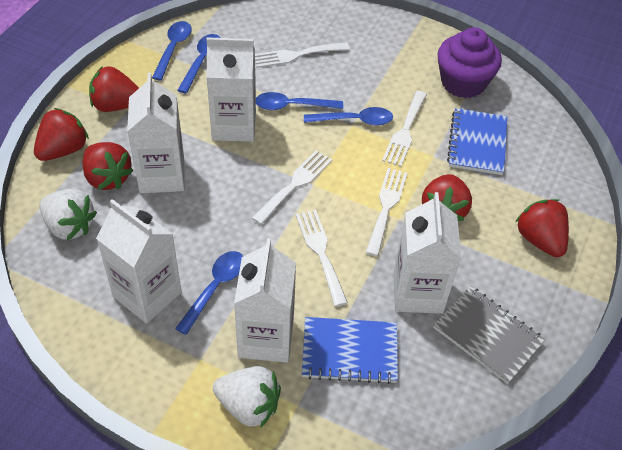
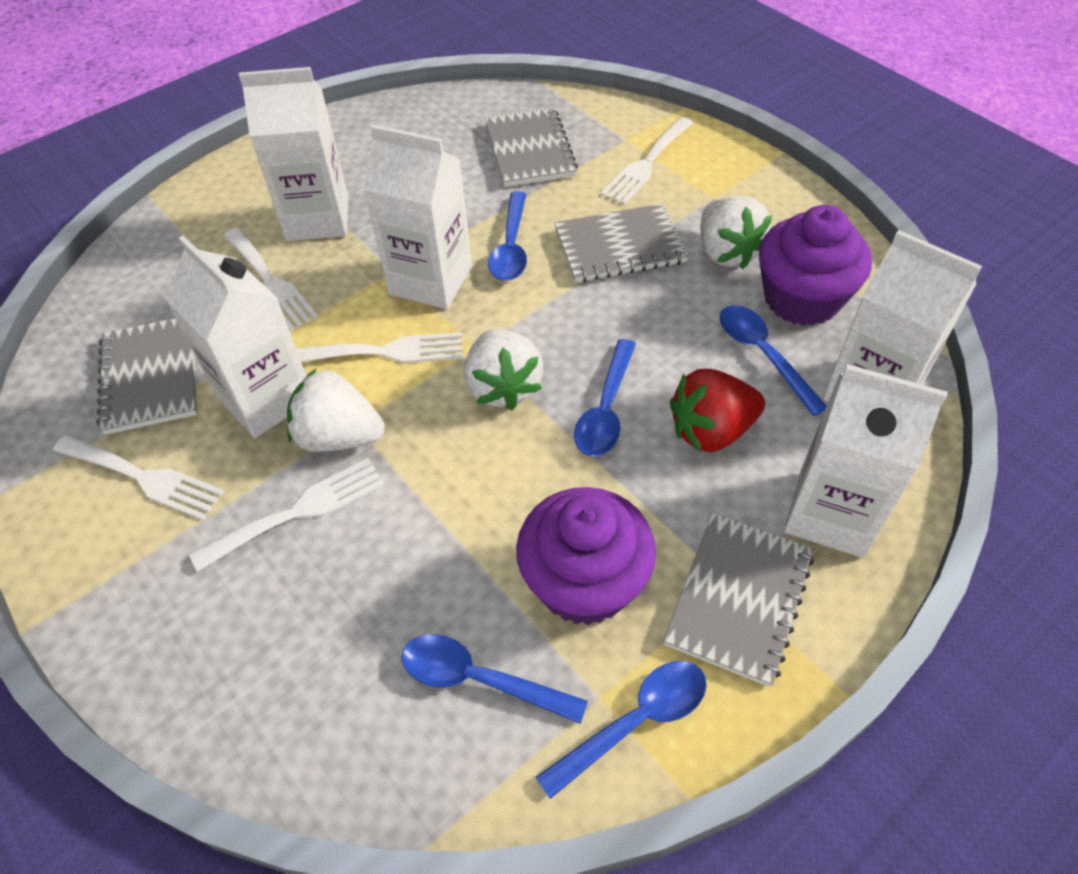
blue notebook: 2 -> 0
grey notebook: 1 -> 4
purple cupcake: 1 -> 2
red strawberry: 5 -> 1
white strawberry: 2 -> 3

